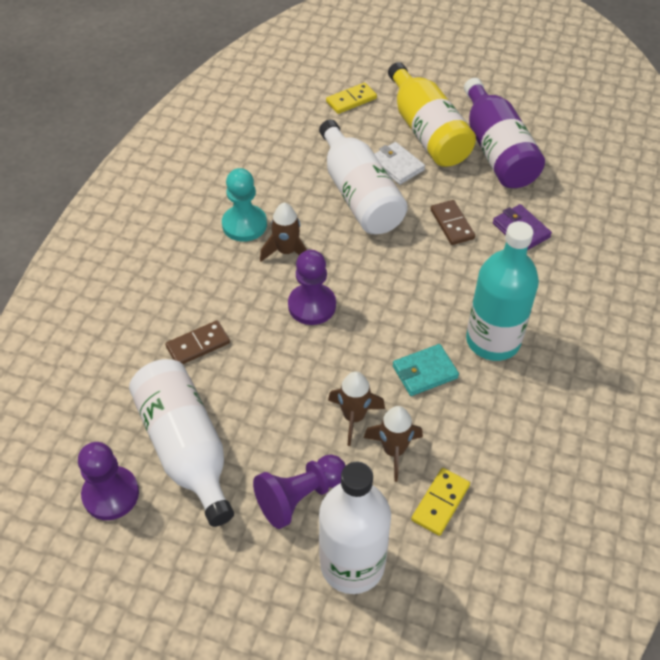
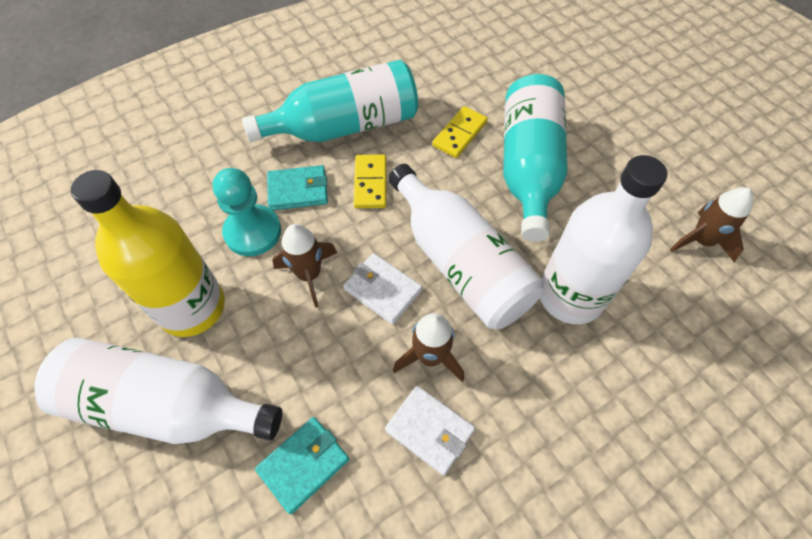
brown domino: 2 -> 0
purple bottle: 1 -> 0
purple pawn: 3 -> 0
purple wallet: 1 -> 0
turquoise bottle: 1 -> 2
turquoise wallet: 1 -> 2
white wallet: 1 -> 2

